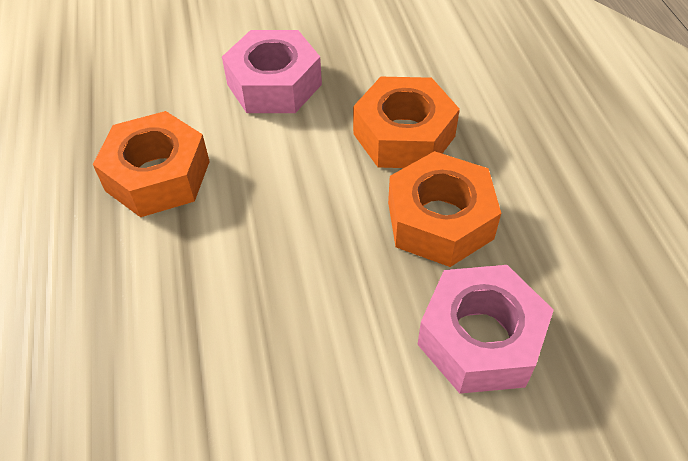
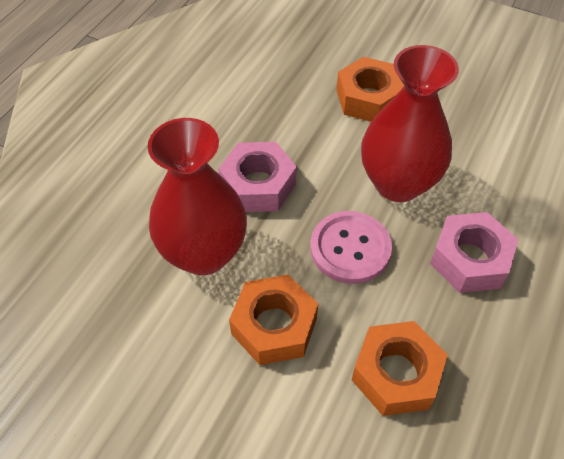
pink button: 0 -> 1
red vase: 0 -> 2

